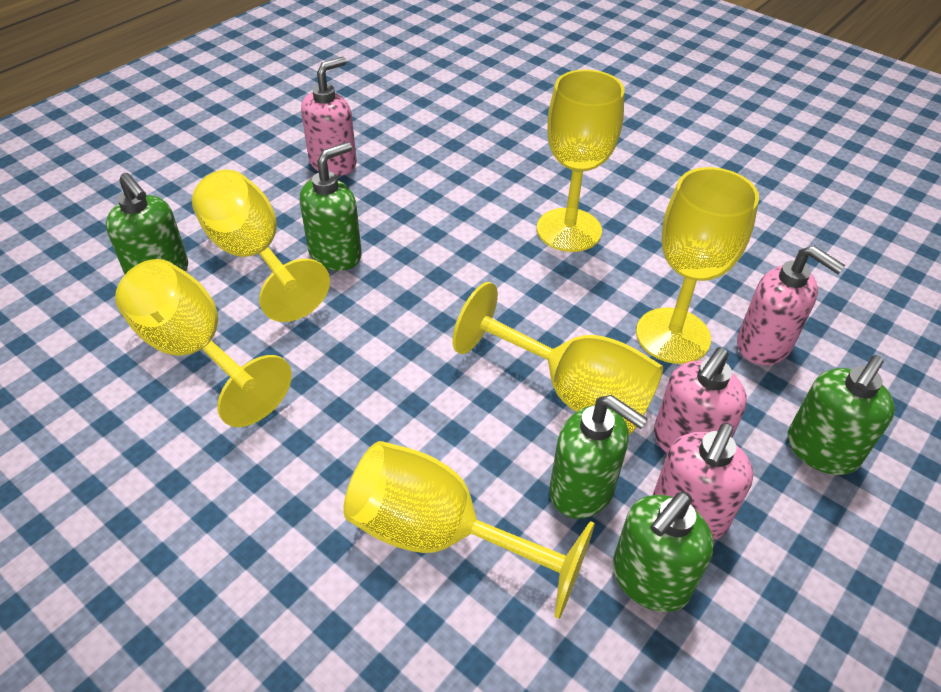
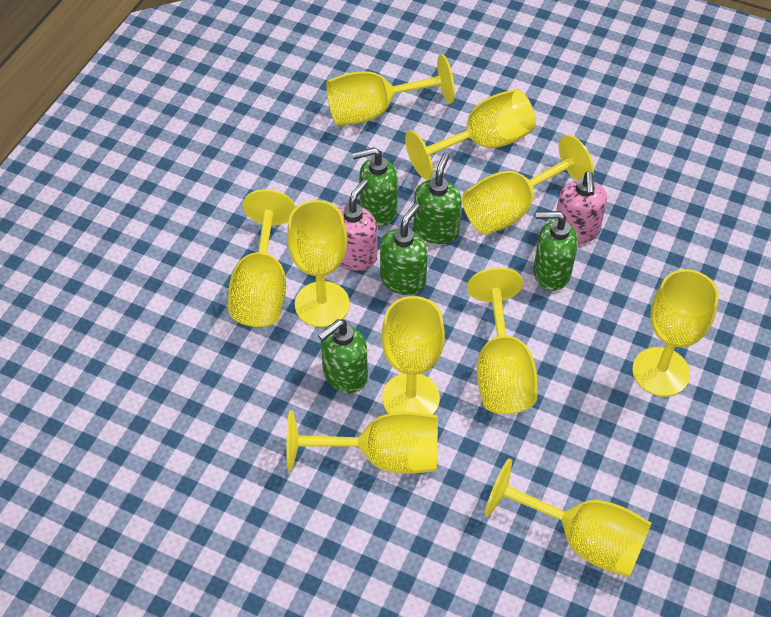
pink soap dispenser: 4 -> 2
yellow goblet: 6 -> 10

